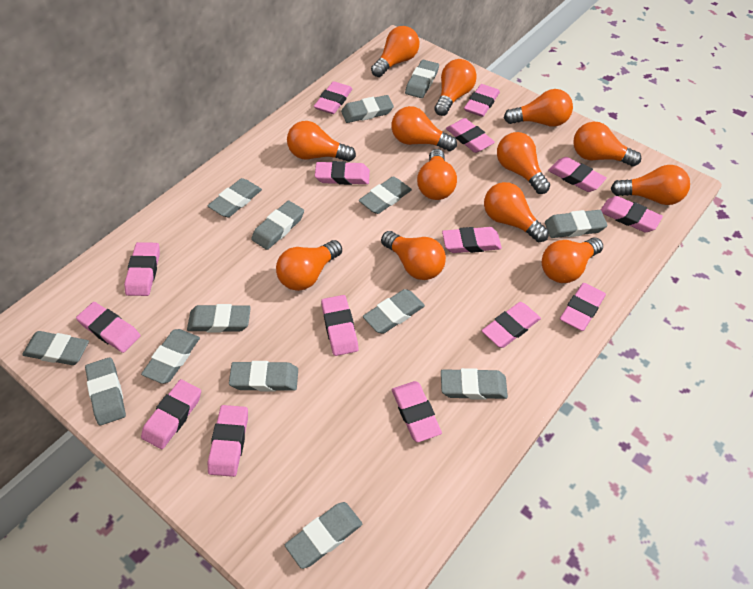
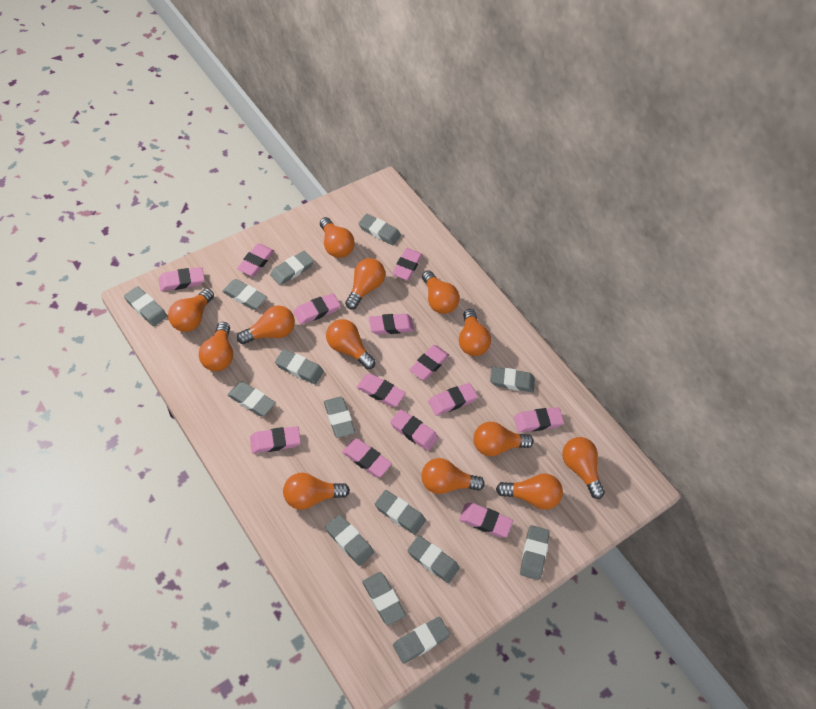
pink eraser: 15 -> 13

